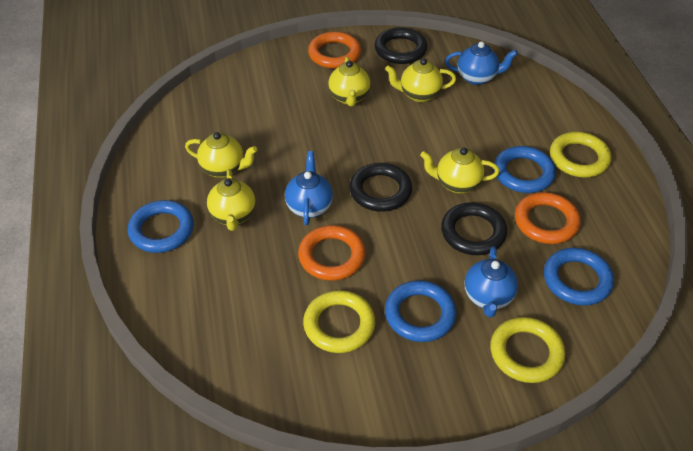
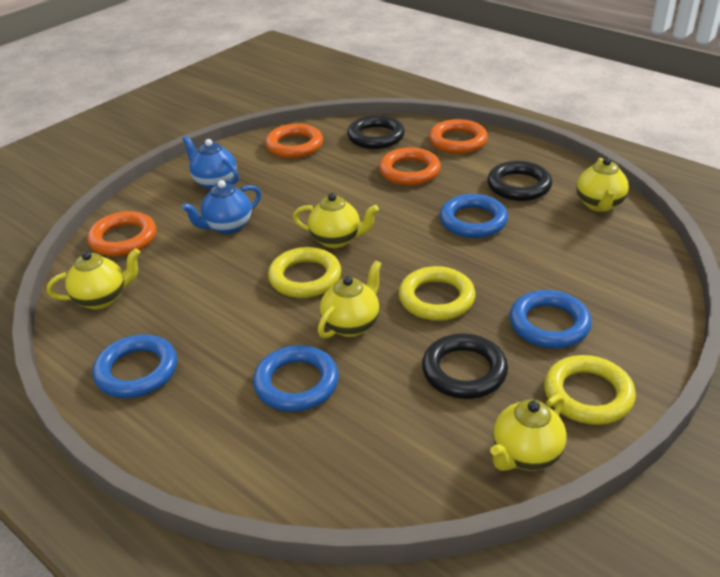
blue teapot: 3 -> 2
orange ring: 3 -> 4

